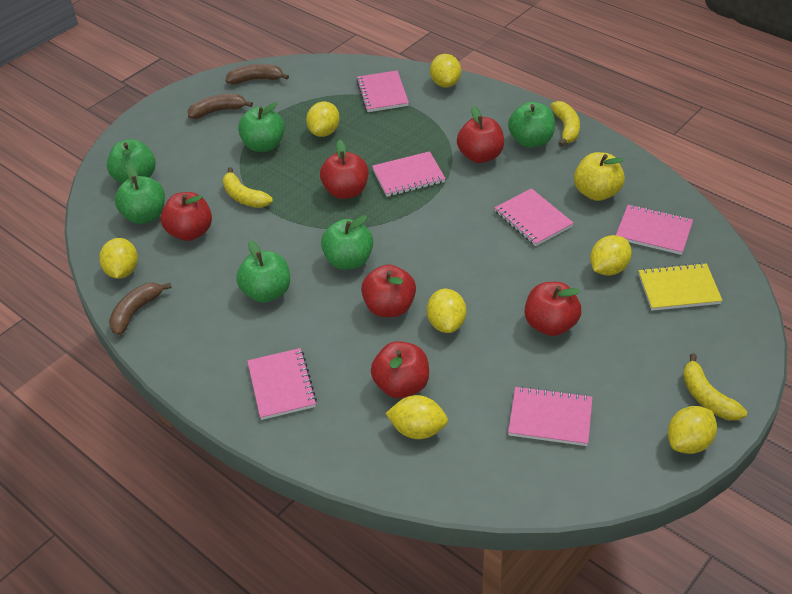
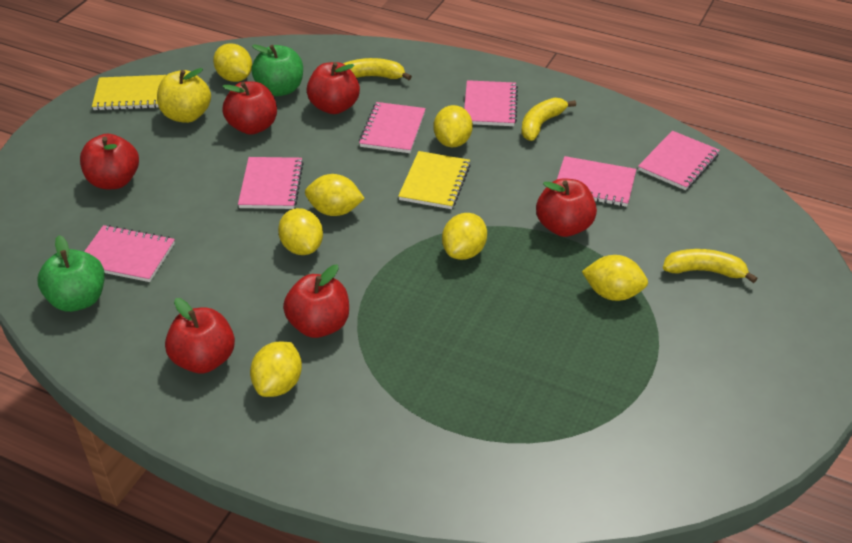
brown banana: 3 -> 0
green apple: 6 -> 2
yellow notebook: 1 -> 2

